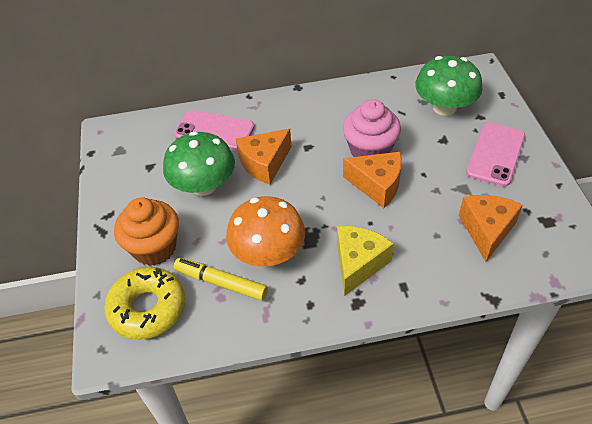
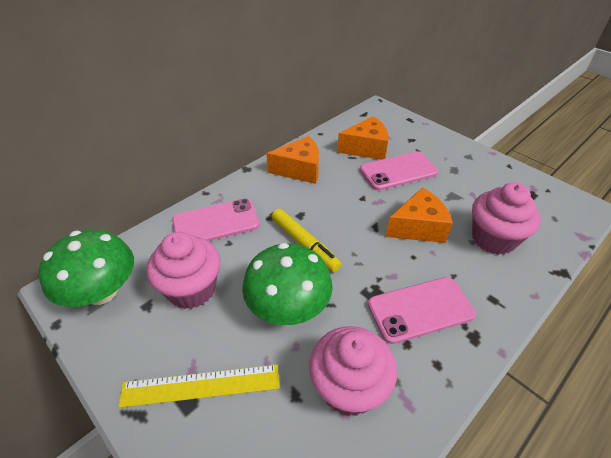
orange cupcake: 1 -> 0
orange mushroom: 1 -> 0
pink cupcake: 1 -> 3
pink phone: 2 -> 3
yellow cheese: 1 -> 0
yellow donut: 1 -> 0
yellow ruler: 0 -> 1

